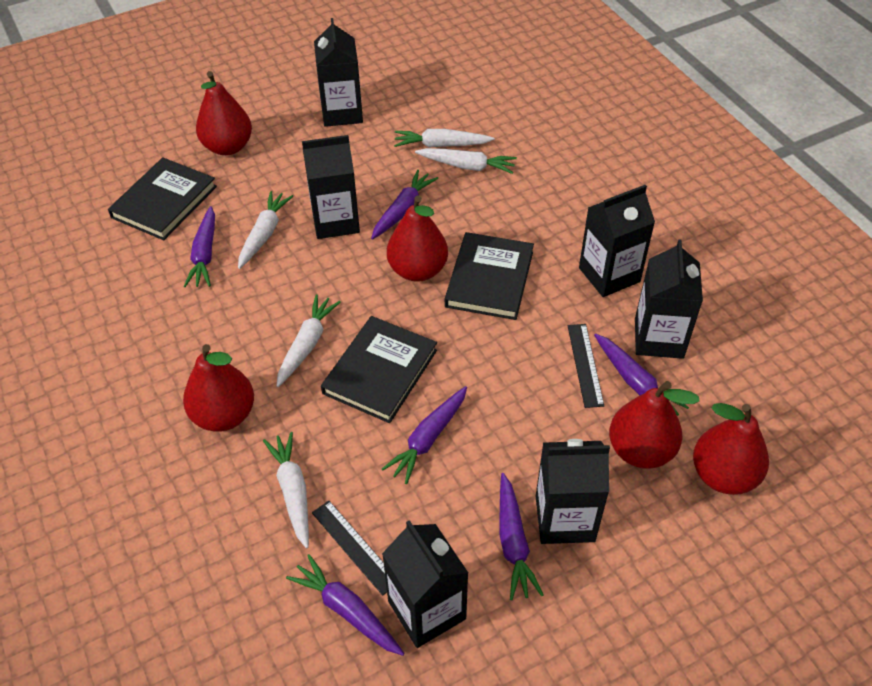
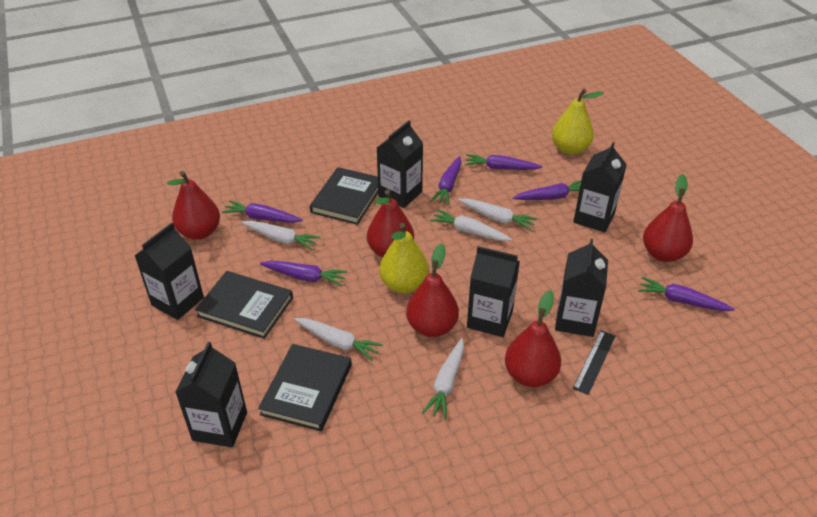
black ruler: 2 -> 1
yellow pear: 0 -> 2

